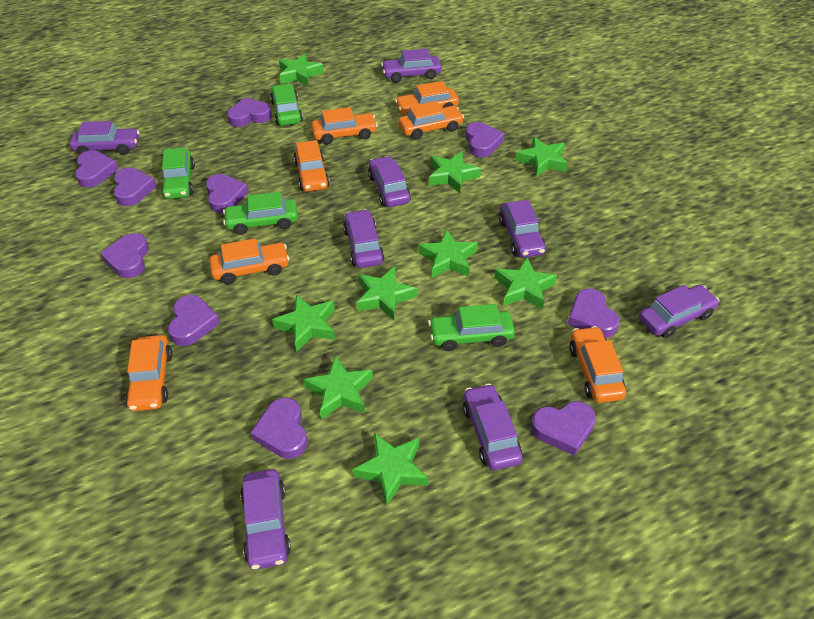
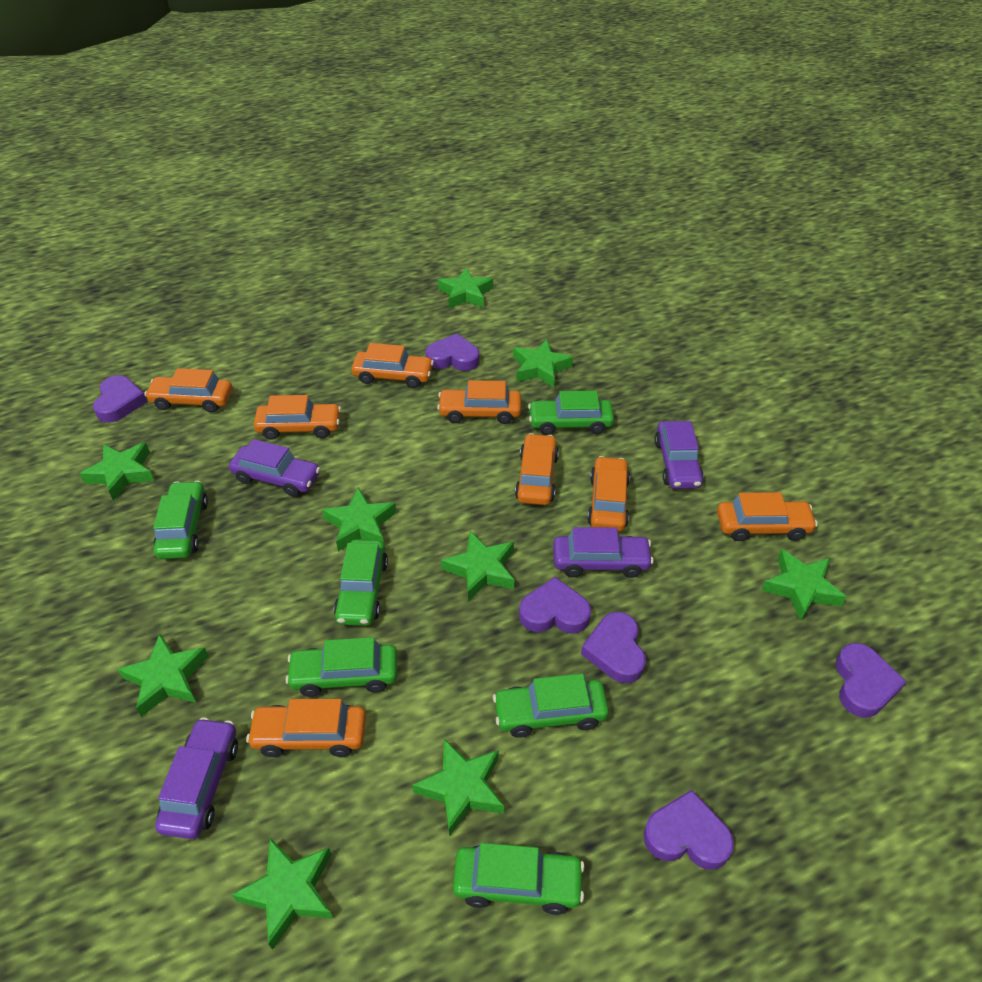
green car: 4 -> 6
orange car: 7 -> 8
purple car: 8 -> 4
purple heart: 10 -> 6

